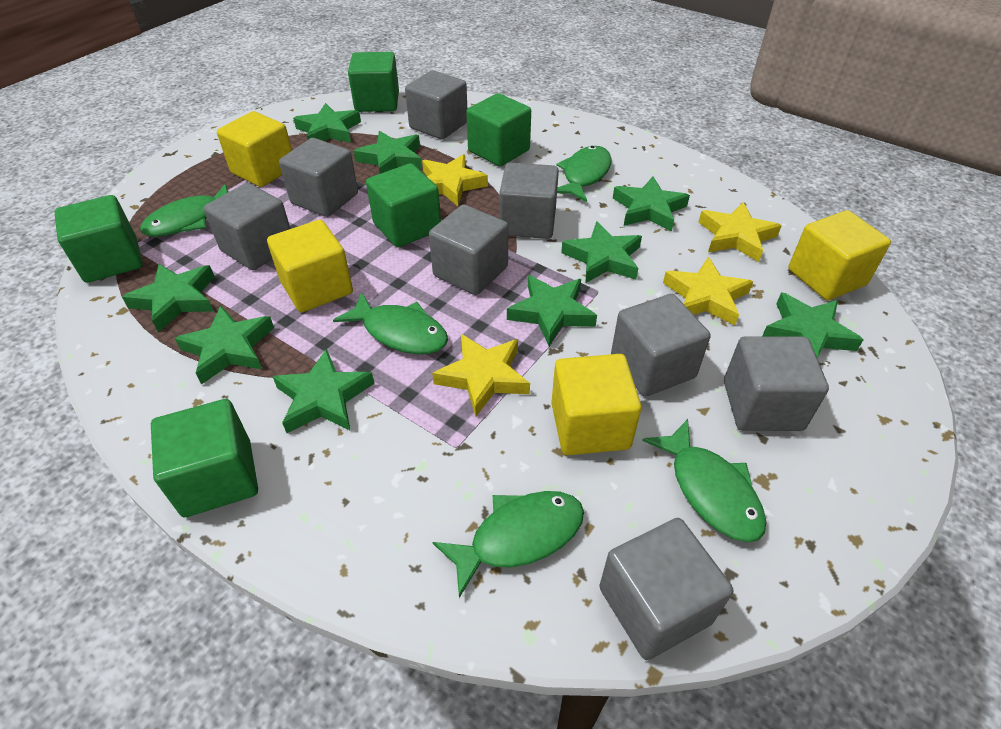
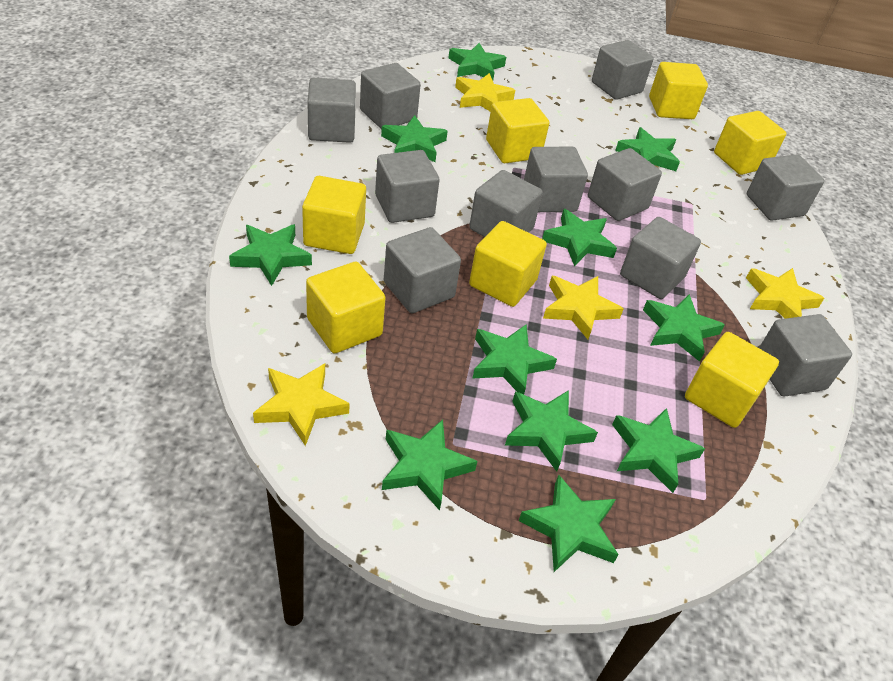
green cube: 5 -> 0
green fish: 5 -> 0
green star: 9 -> 11
grey cube: 8 -> 11
yellow cube: 4 -> 7

